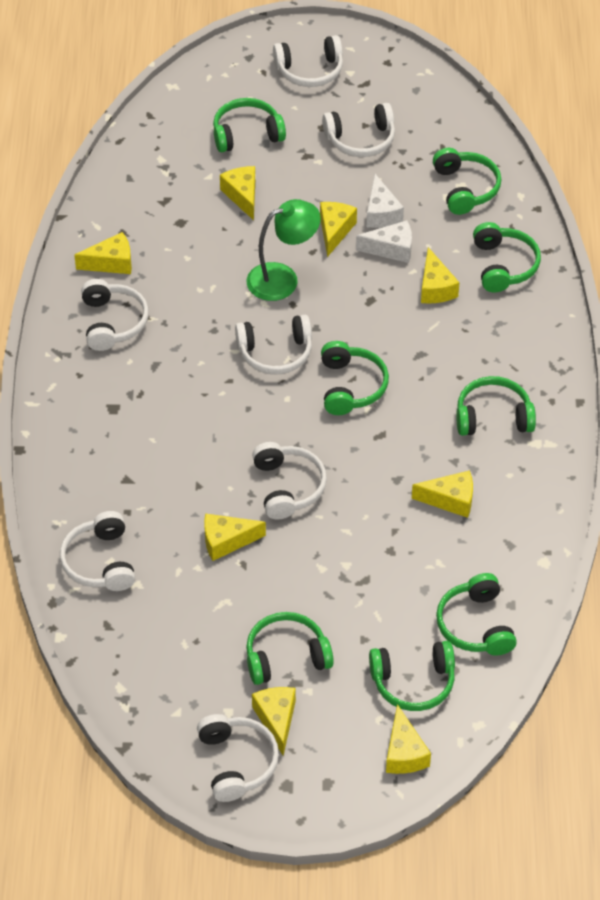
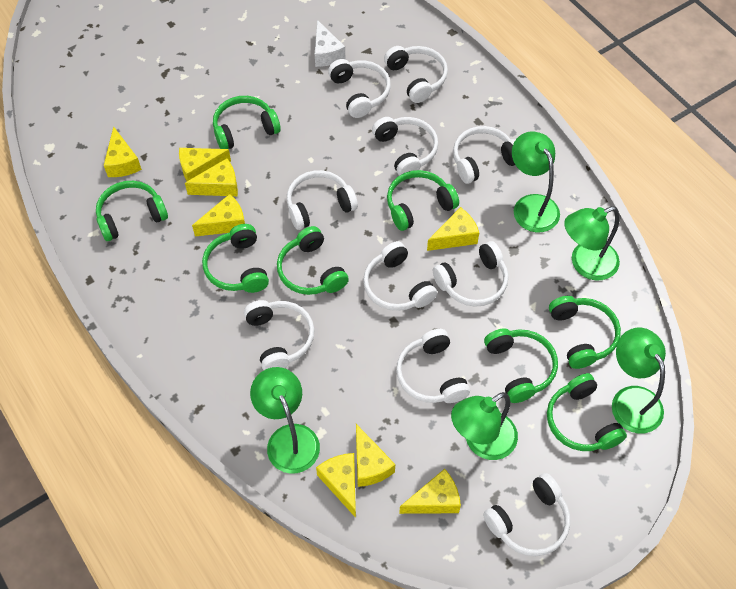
green lamp: 1 -> 5
white cheese: 2 -> 1
white headphones: 7 -> 10

